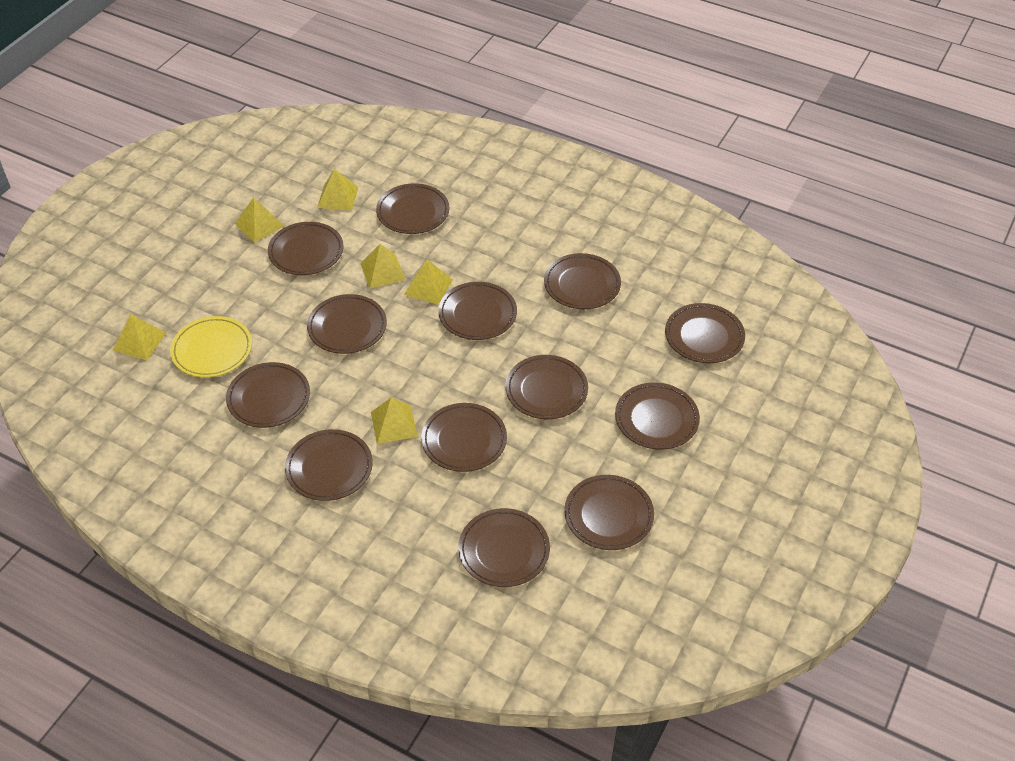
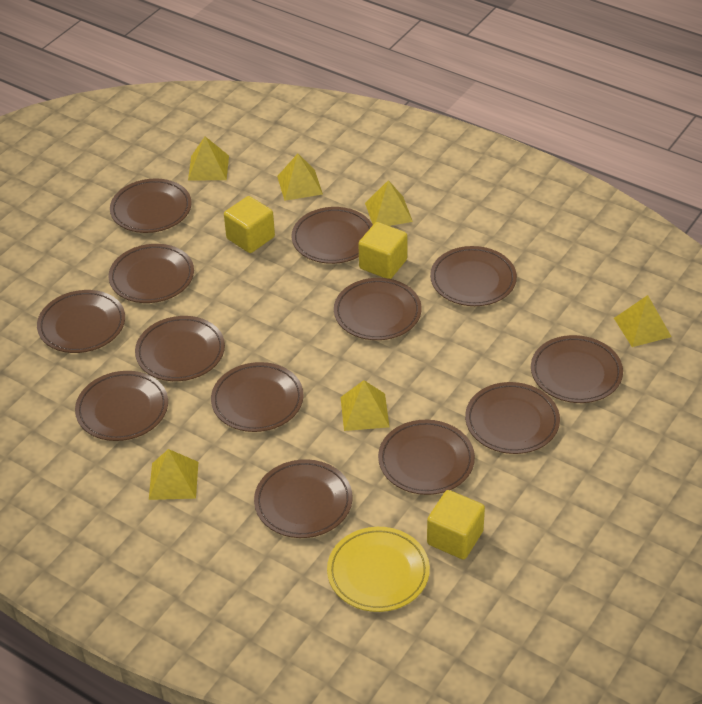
yellow cube: 0 -> 3

